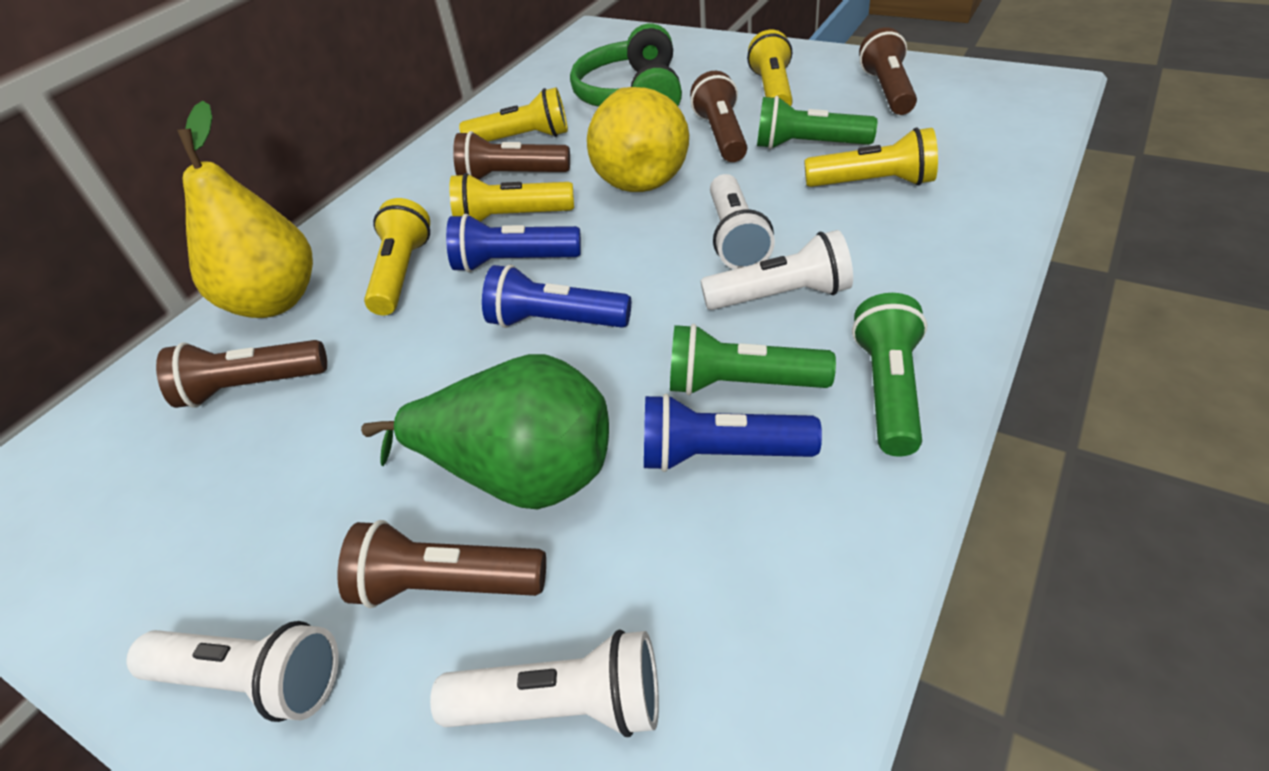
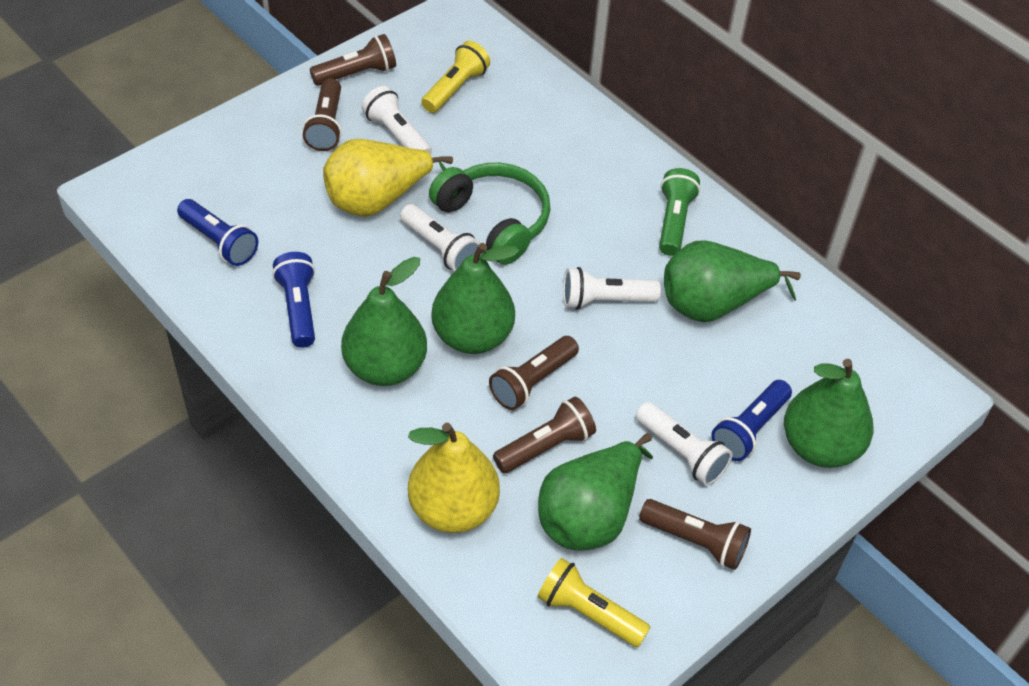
green flashlight: 3 -> 1
green pear: 1 -> 5
yellow flashlight: 5 -> 2

